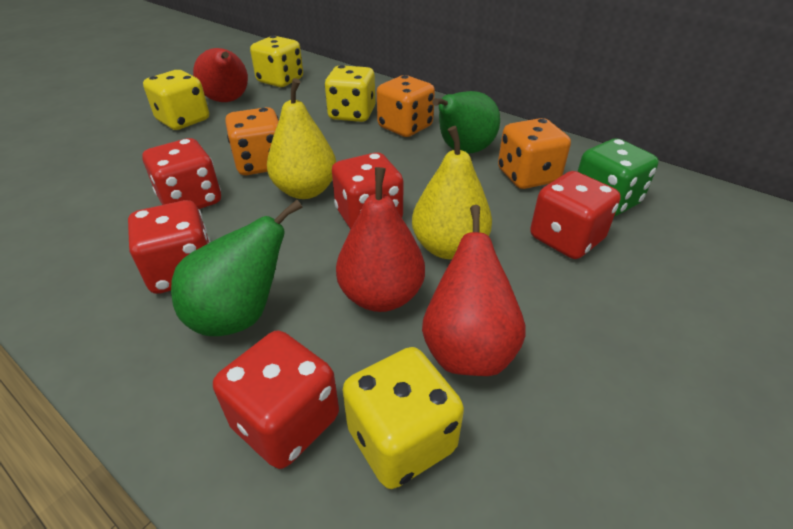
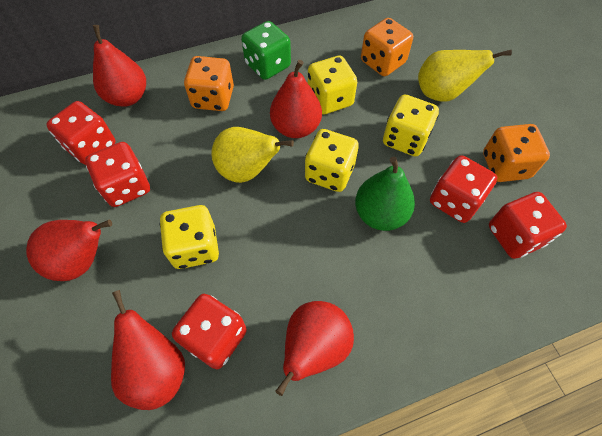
green pear: 2 -> 1
red pear: 3 -> 5

